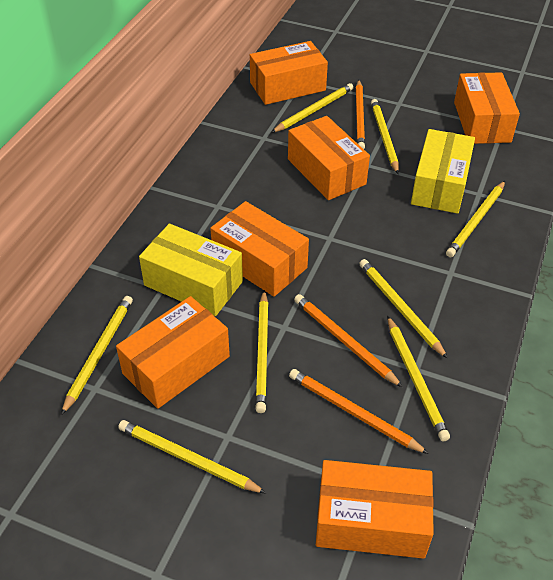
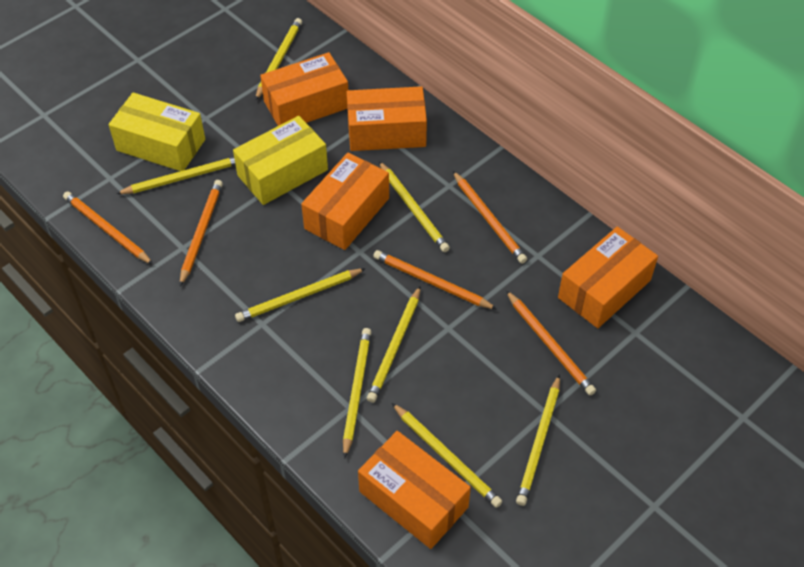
orange box: 6 -> 5
orange pencil: 3 -> 5

